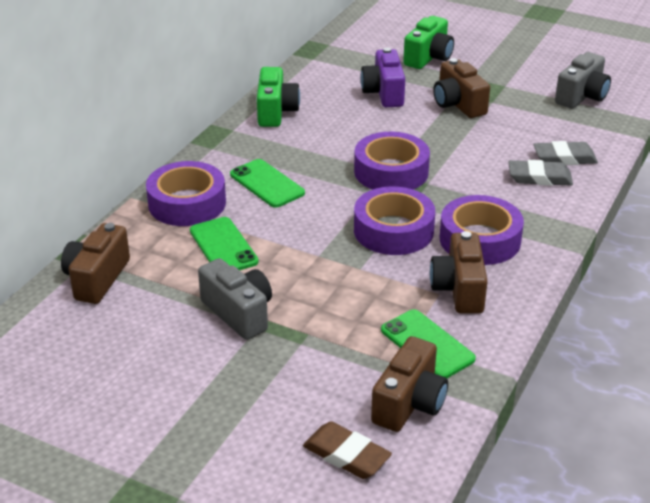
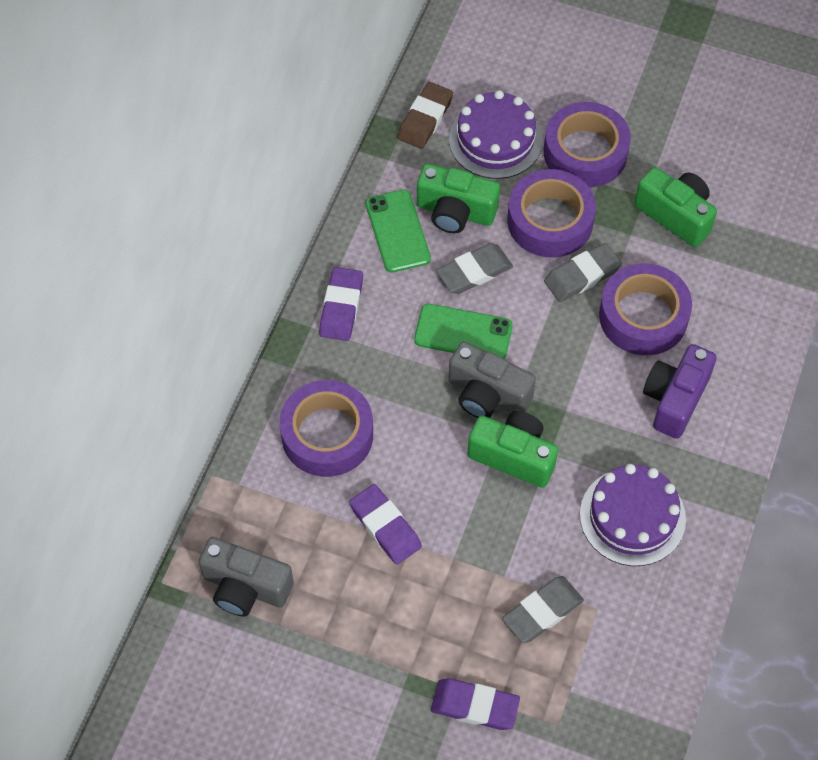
brown camera: 4 -> 0
green camera: 2 -> 3
green phone: 3 -> 2
grey eraser: 2 -> 3
purple cake: 0 -> 2
purple eraser: 0 -> 3

